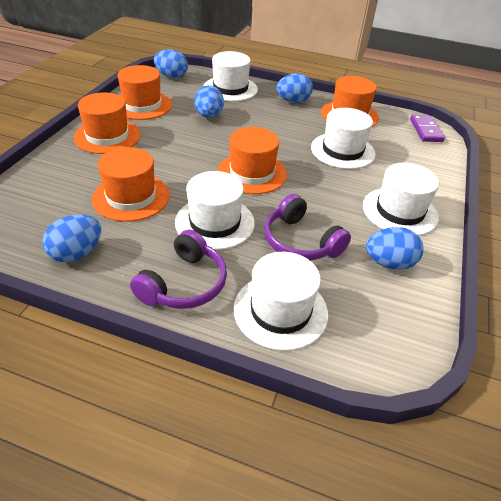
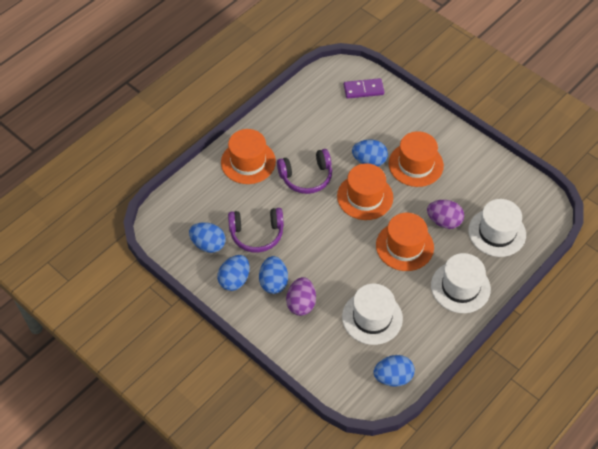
orange hat: 5 -> 4
purple egg: 0 -> 2
white hat: 5 -> 3

